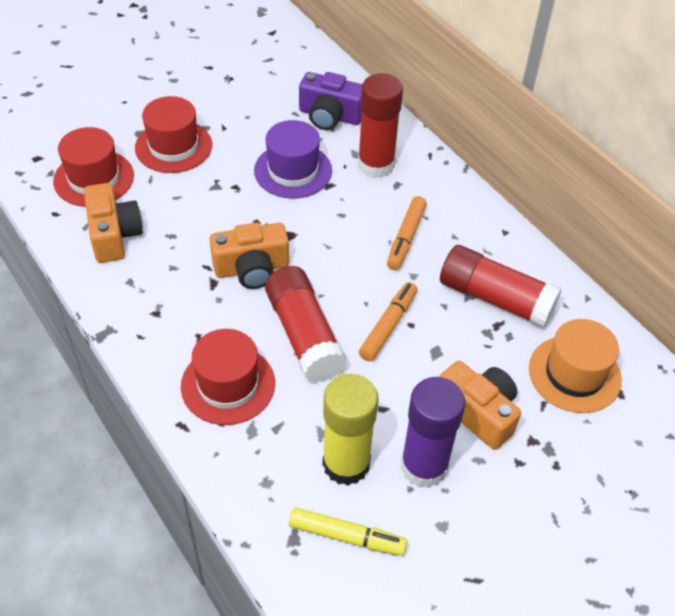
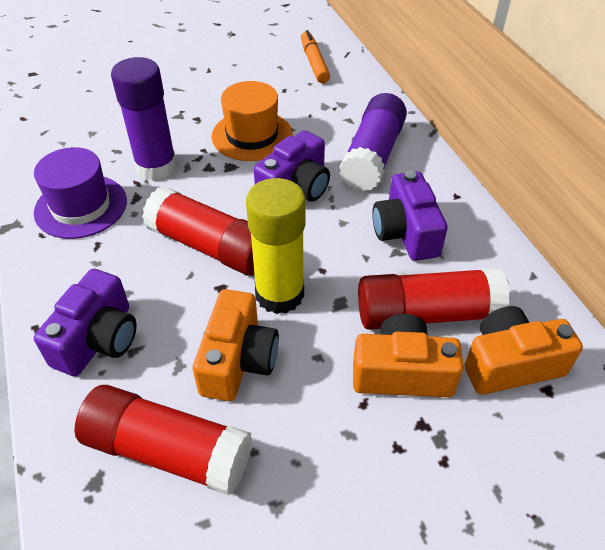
orange marker: 2 -> 1
purple camera: 1 -> 3
purple glue stick: 1 -> 2
red hat: 3 -> 0
yellow marker: 1 -> 0

